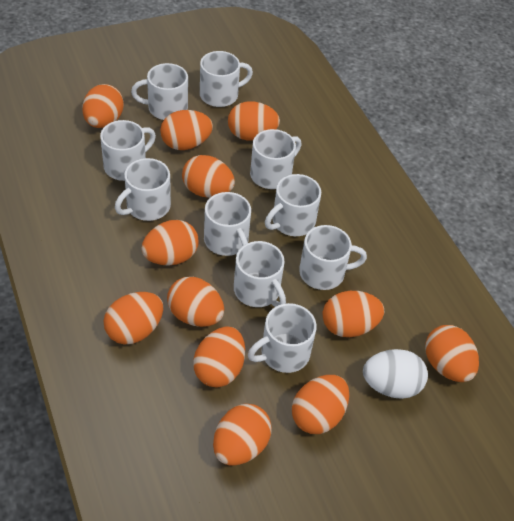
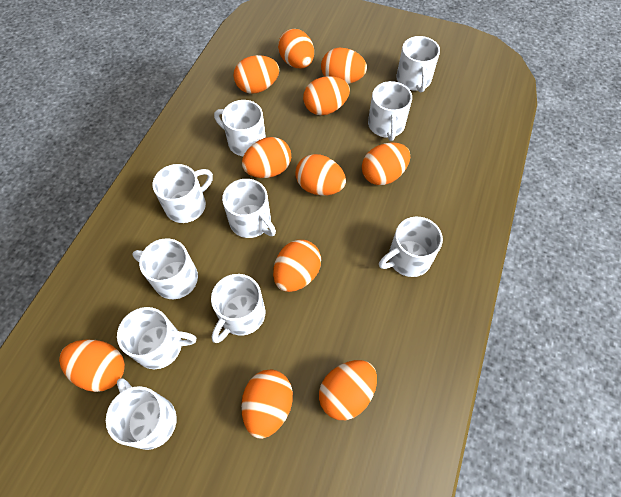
orange egg: 12 -> 11
white egg: 1 -> 0

